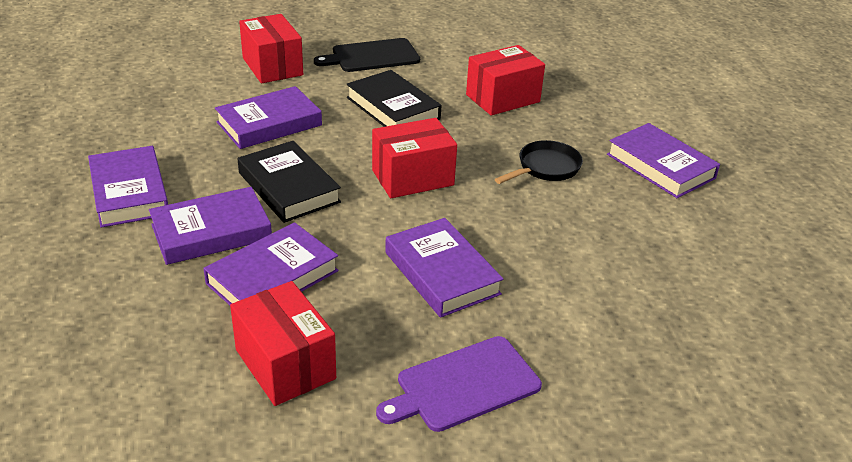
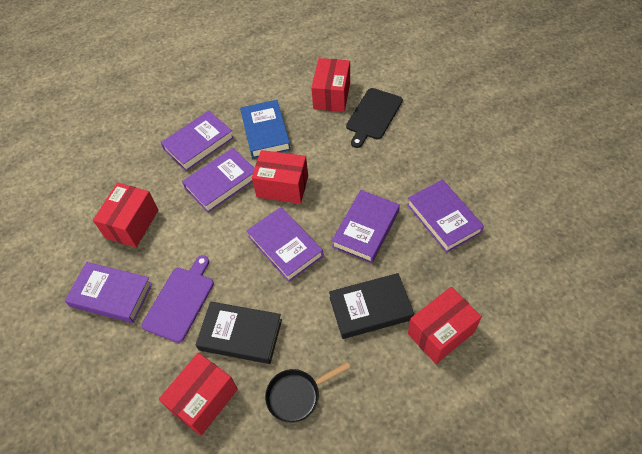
blue book: 0 -> 1
red box: 4 -> 5

